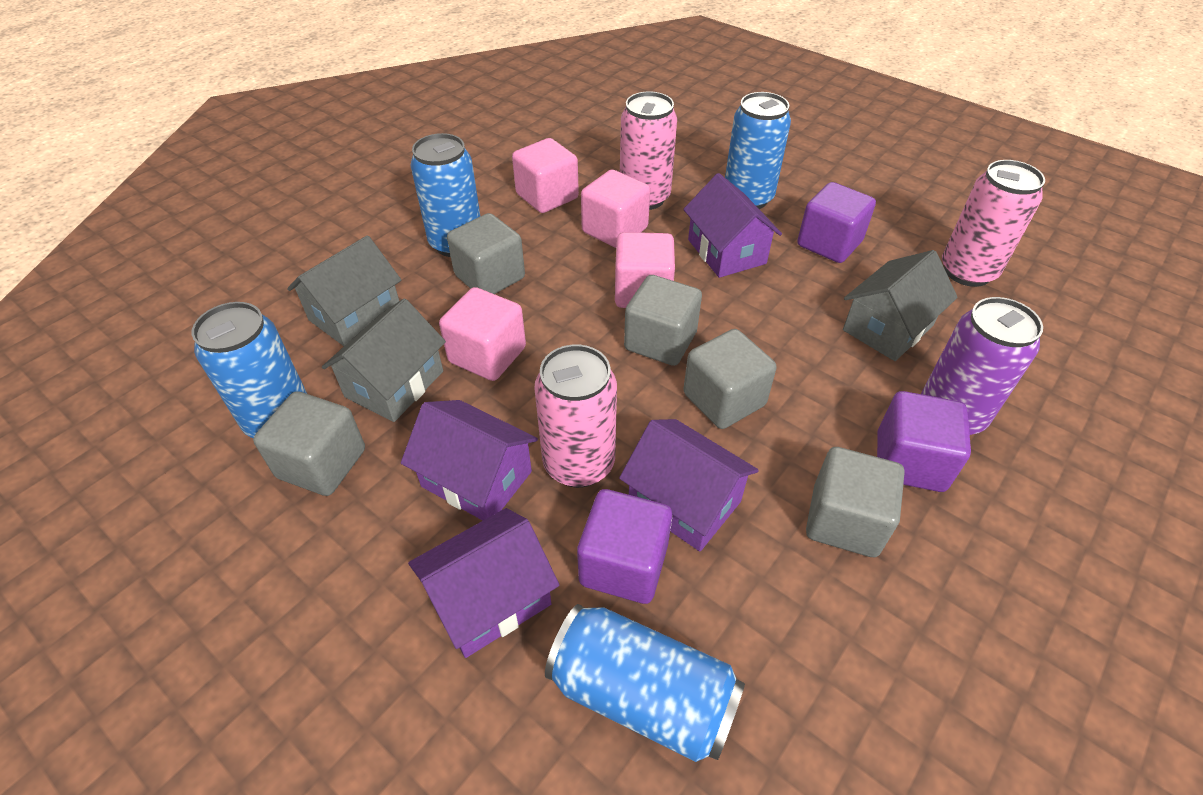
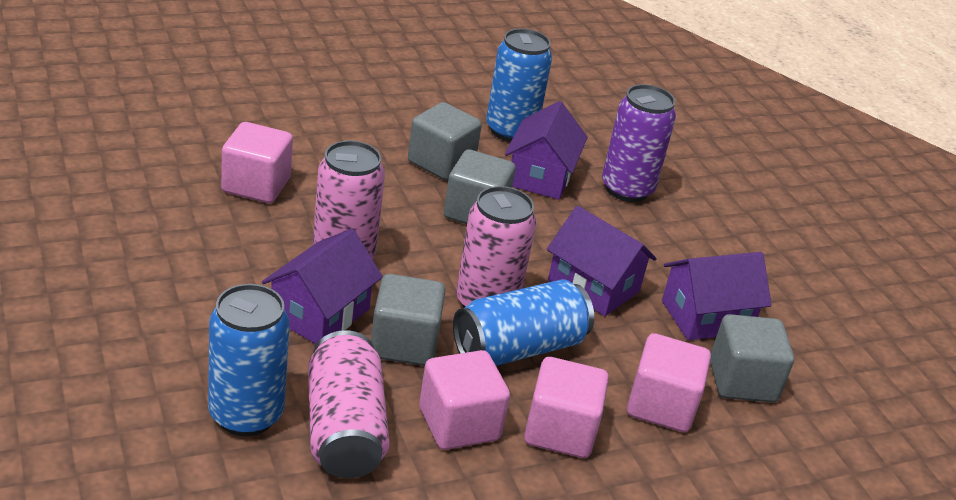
blue can: 4 -> 3
grey cube: 5 -> 4
grey house: 3 -> 0
purple cube: 3 -> 0

